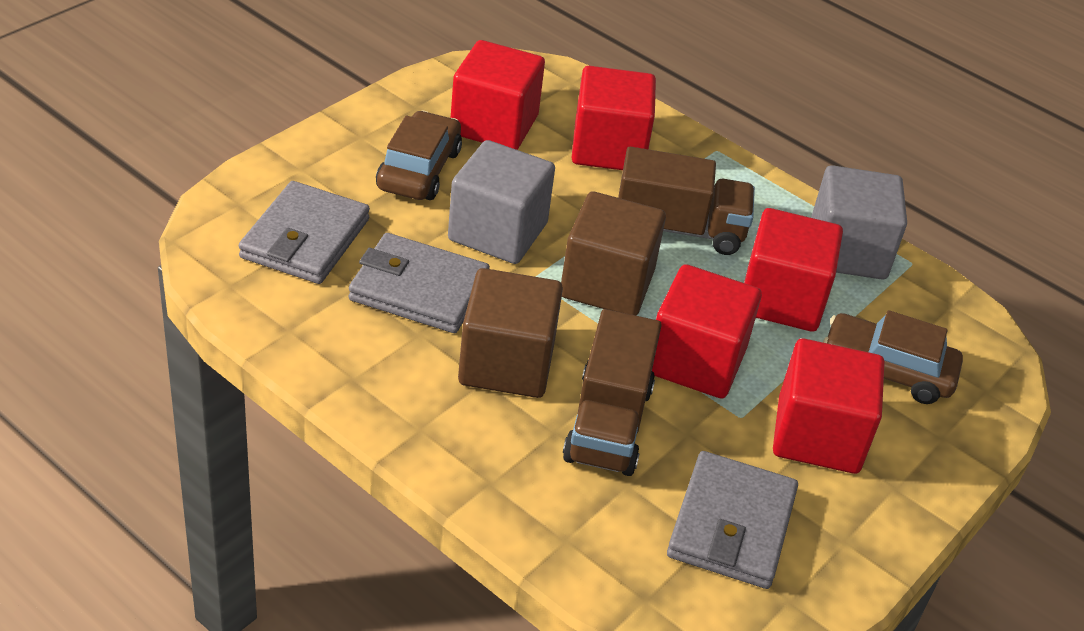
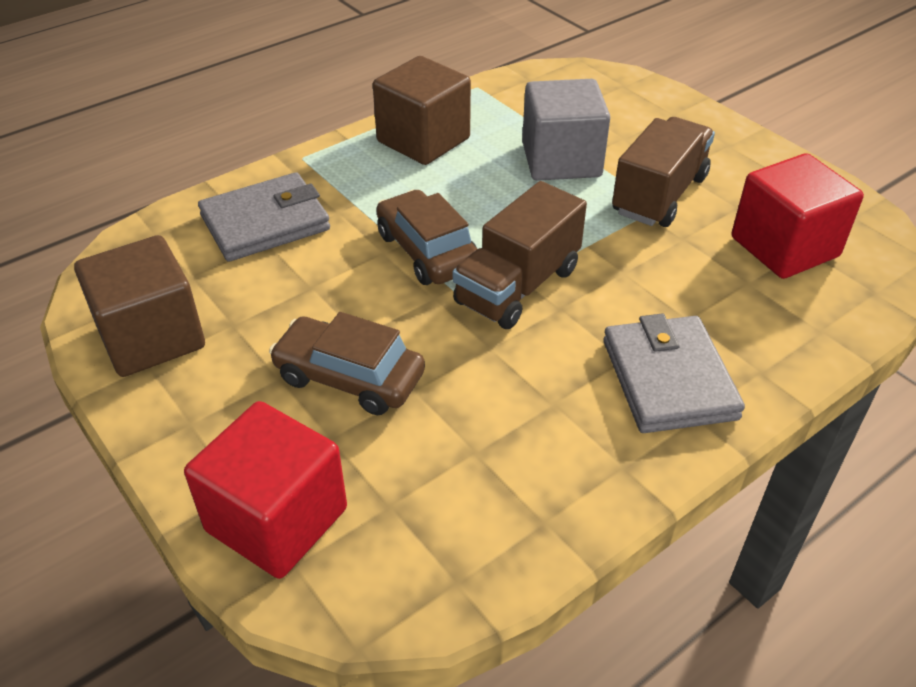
grey cube: 2 -> 1
grey wallet: 3 -> 2
red cube: 5 -> 2

